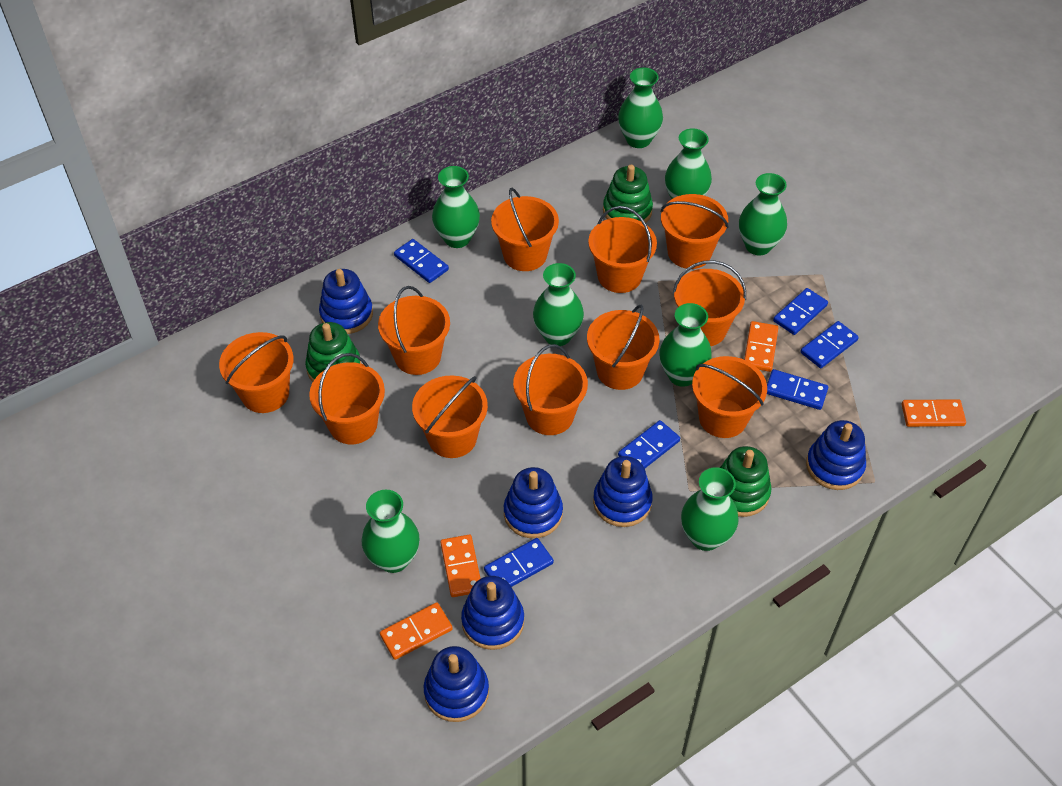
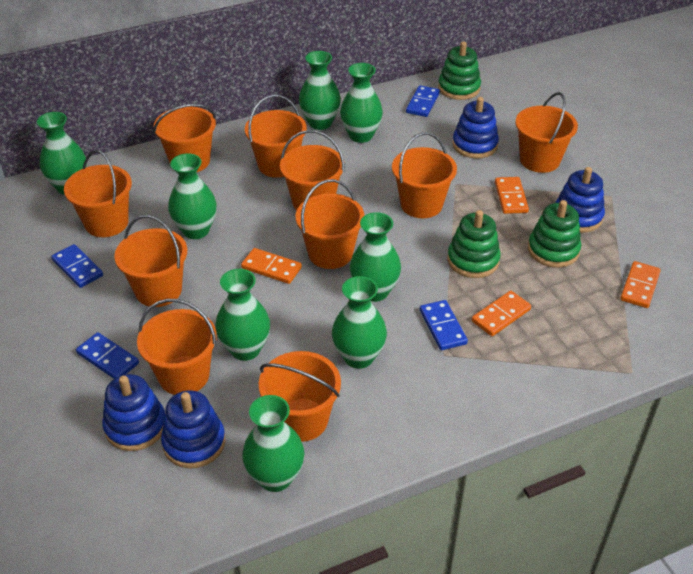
blue domino: 6 -> 4
blue stacking toy: 6 -> 4
orange bucket: 11 -> 10

